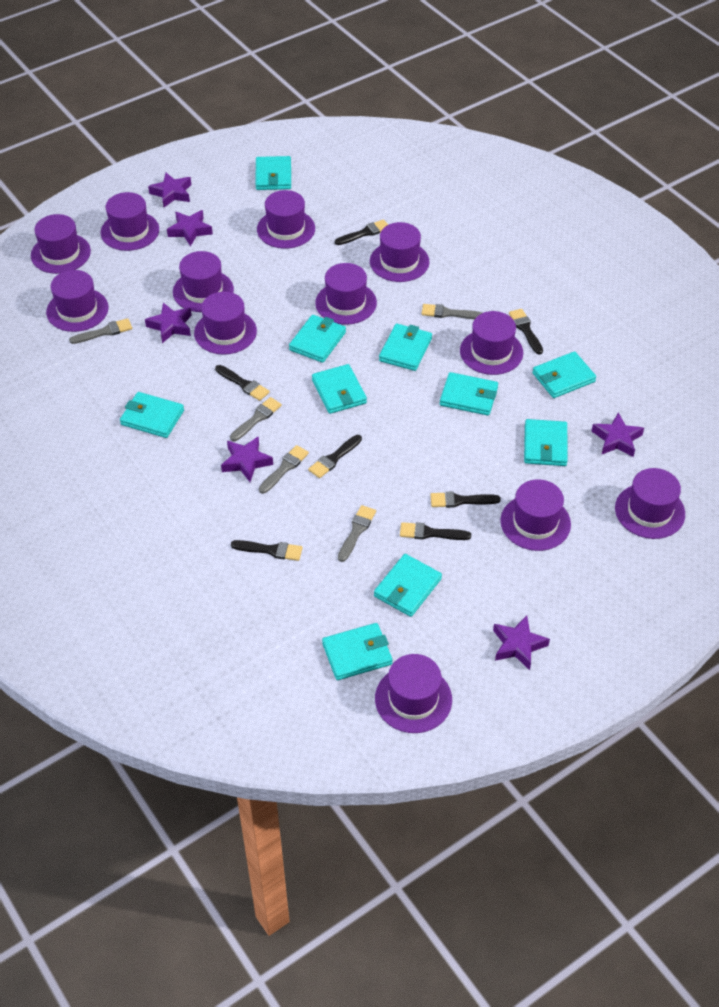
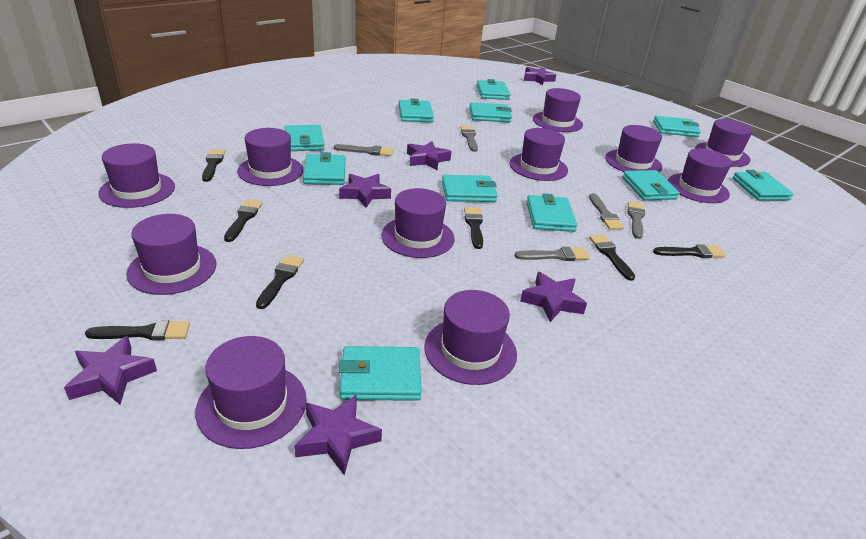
purple hat: 12 -> 11
turquoise wallet: 10 -> 11

